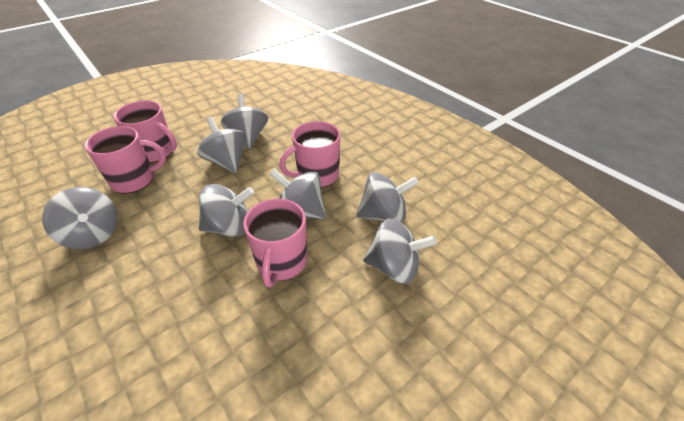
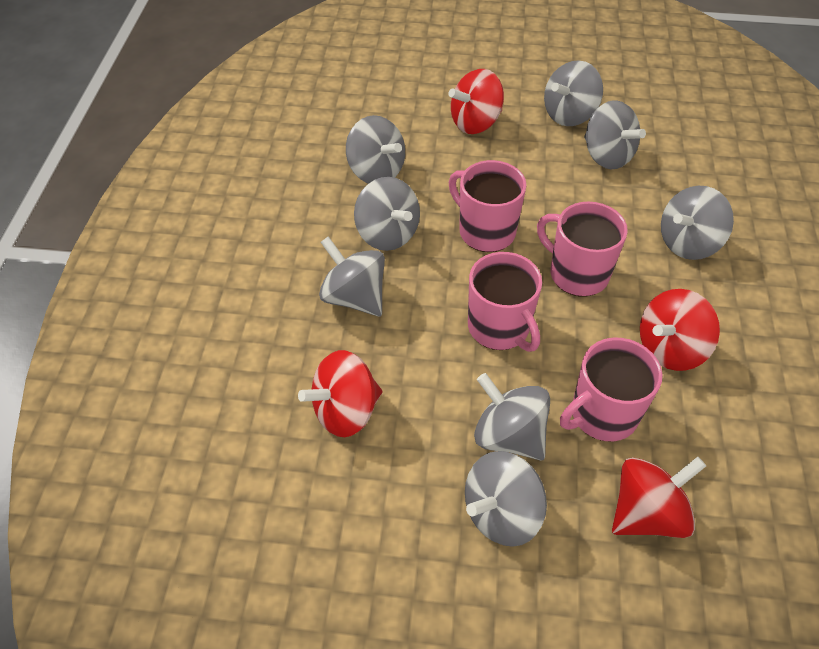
grey spinning top: 7 -> 8
red spinning top: 0 -> 4

